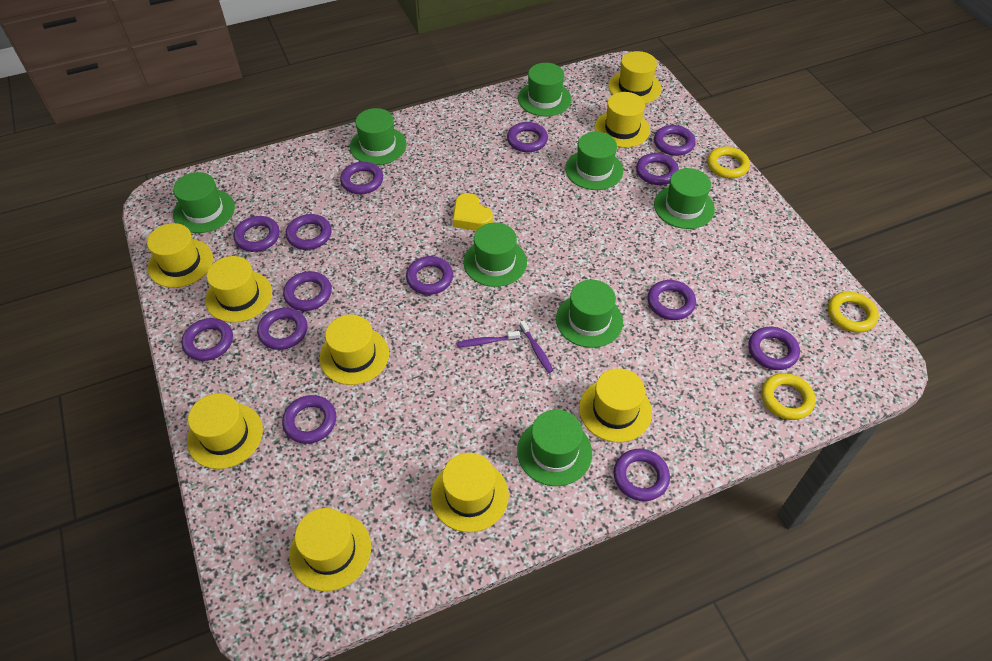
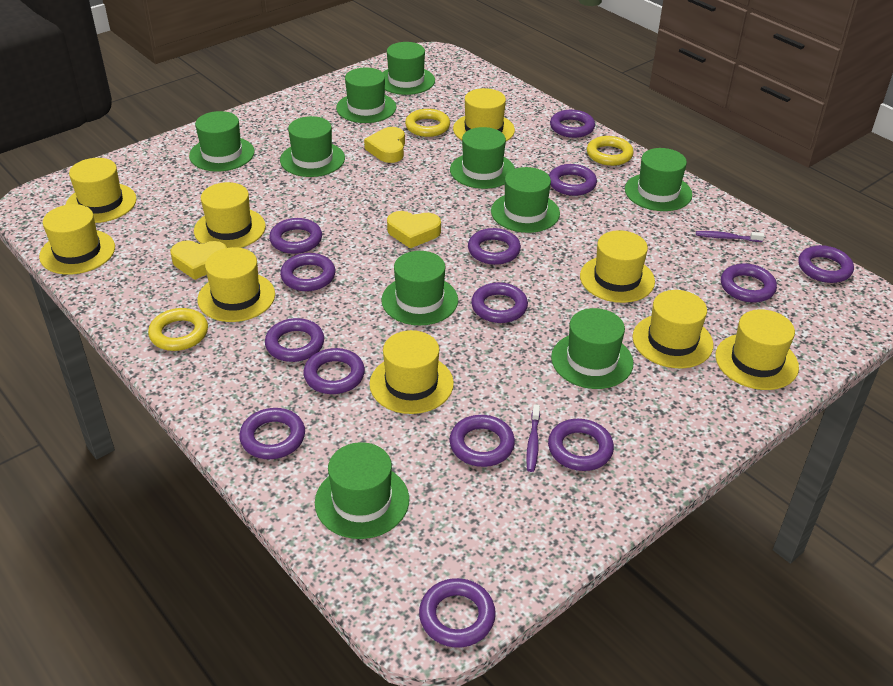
green hat: 8 -> 10
yellow heart: 1 -> 3

